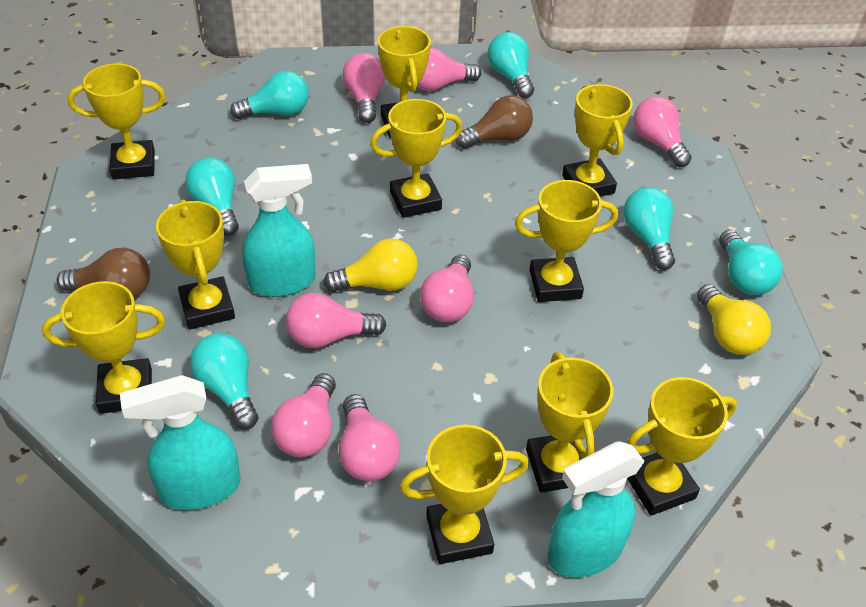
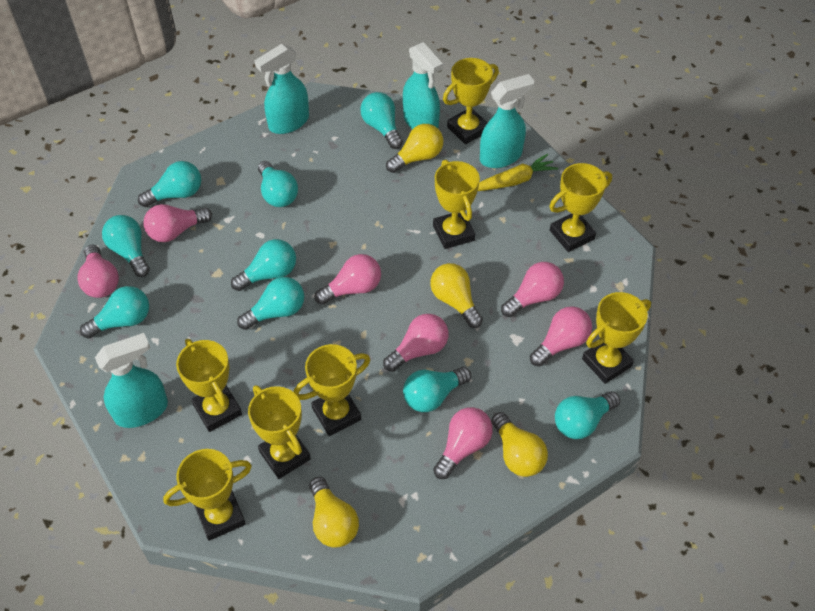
brown light bulb: 2 -> 0
turquoise light bulb: 6 -> 9
turquoise spray bottle: 3 -> 4
yellow carrot: 0 -> 1
yellow light bulb: 2 -> 4
yellow trophy: 10 -> 8

